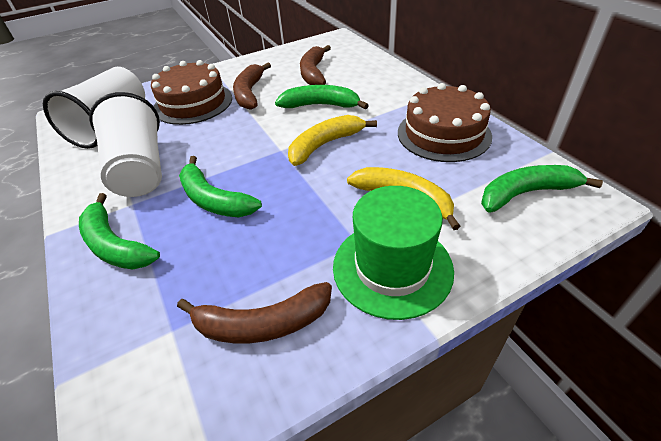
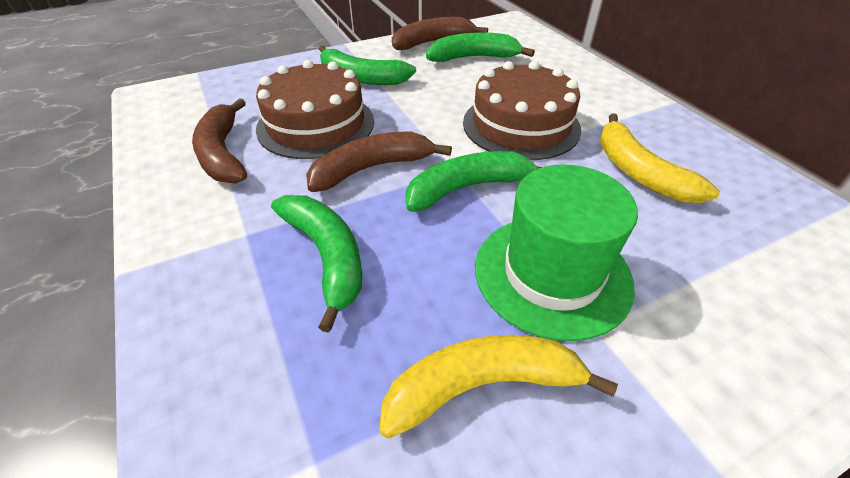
white cup: 2 -> 0

